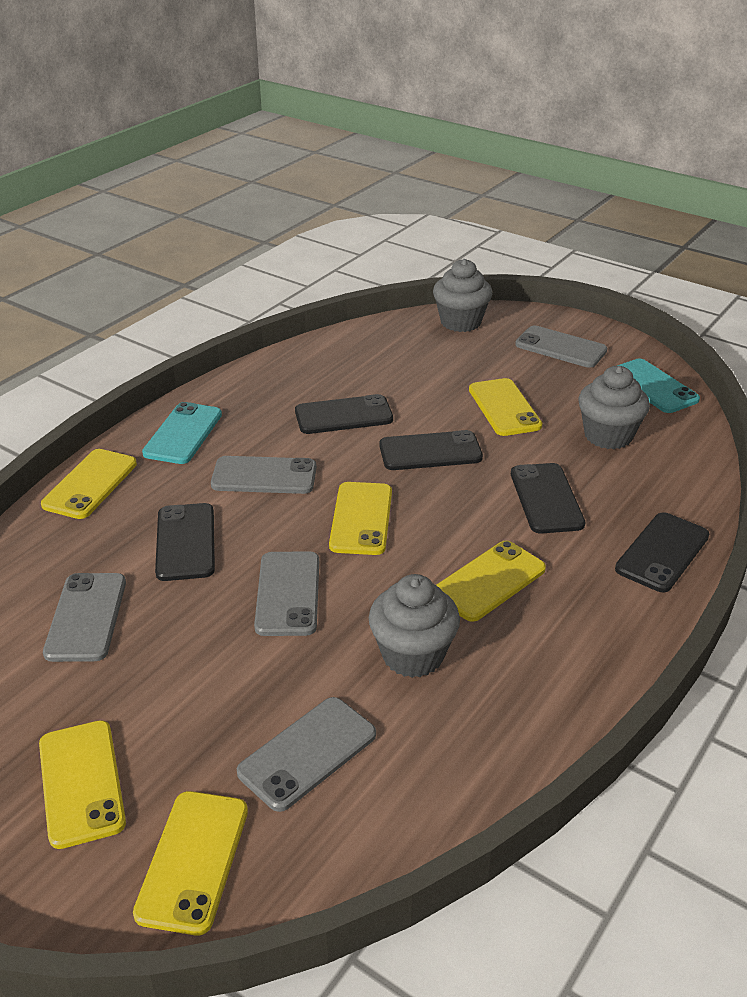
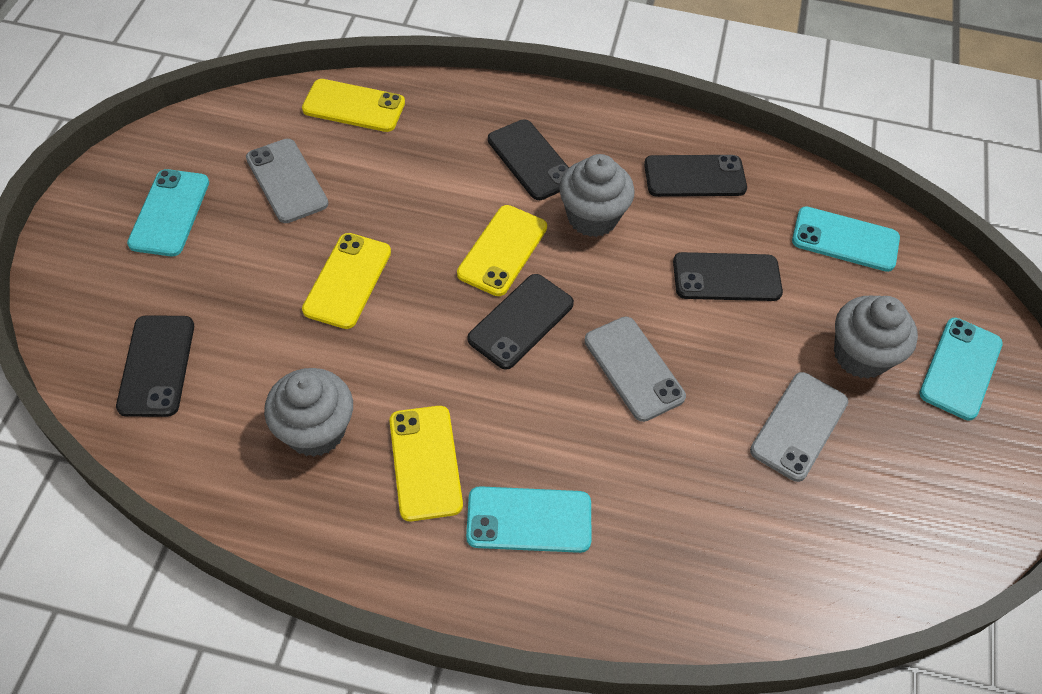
grey phone: 5 -> 3
turquoise phone: 2 -> 4
yellow phone: 6 -> 4

